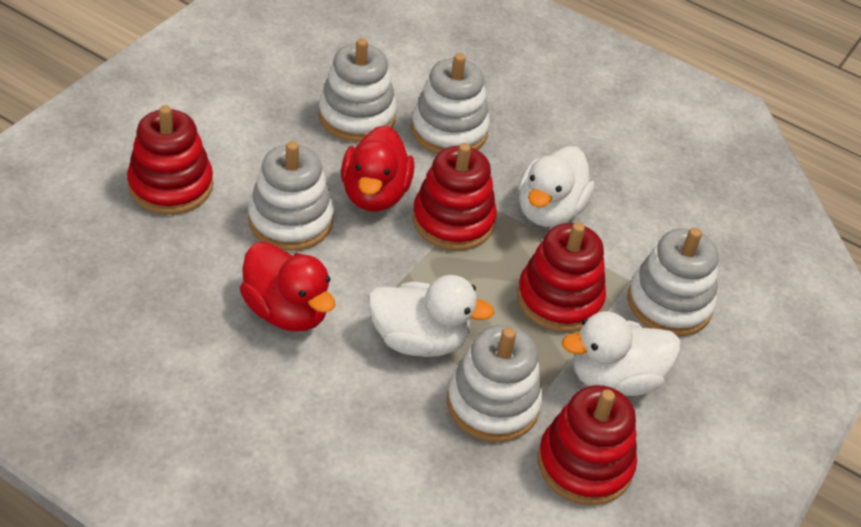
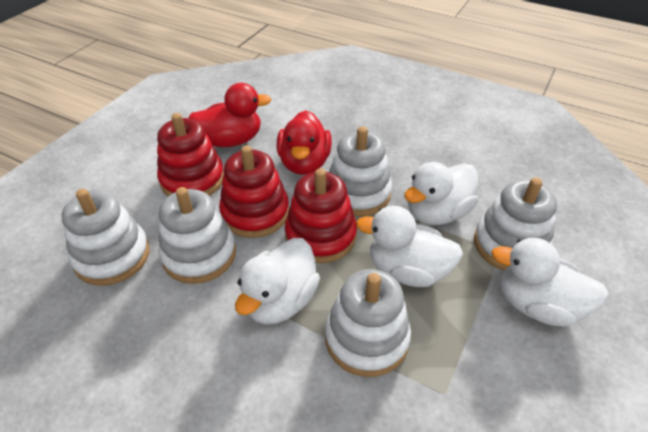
red stacking toy: 4 -> 3
white duck: 3 -> 4

